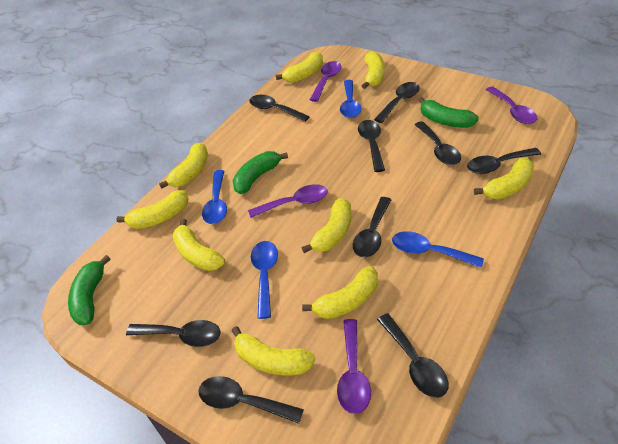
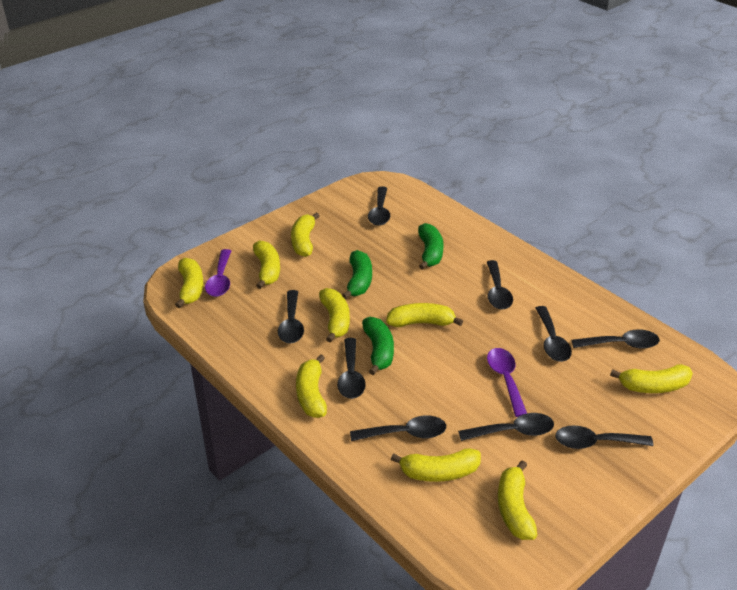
blue spoon: 4 -> 0
purple spoon: 4 -> 2

